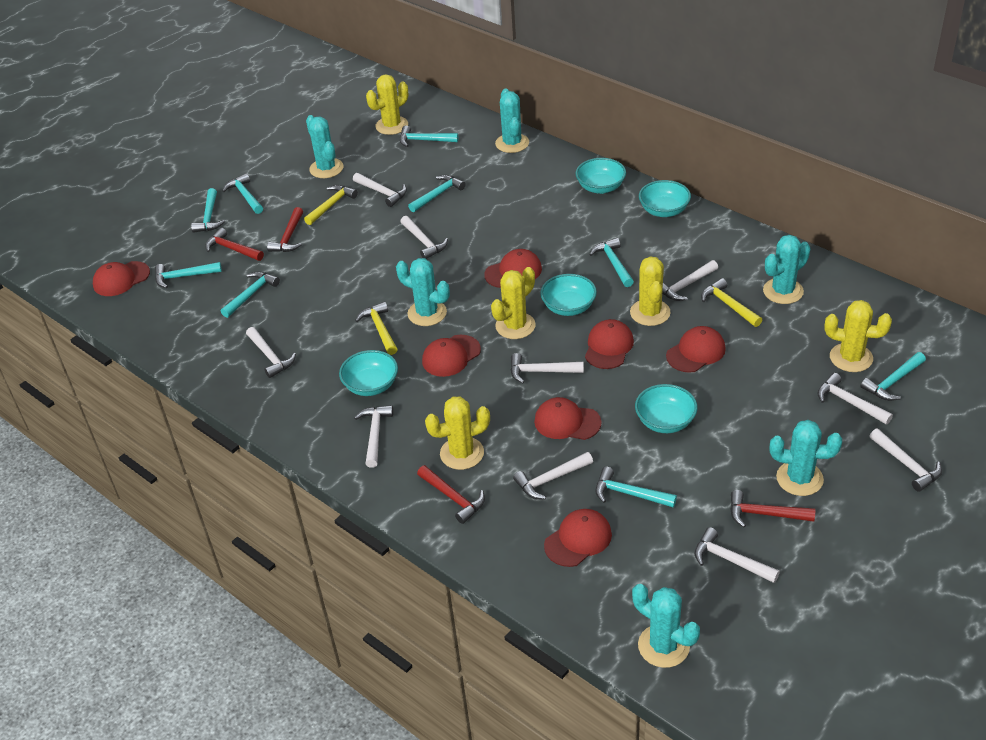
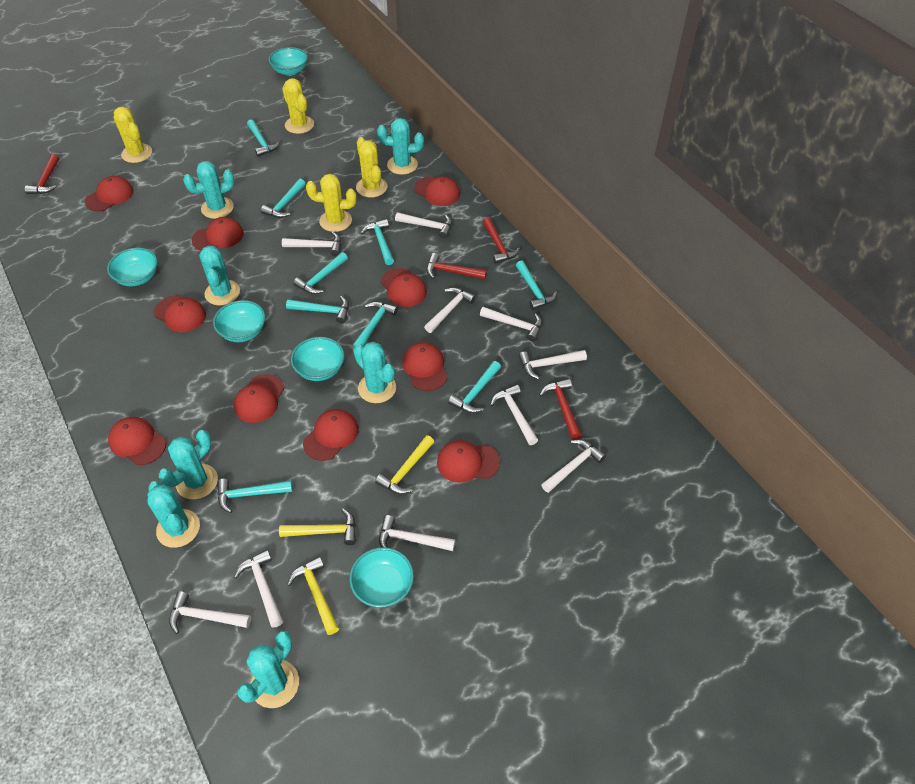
red cap: 7 -> 10
turquoise cactus: 6 -> 7
yellow cactus: 5 -> 4

